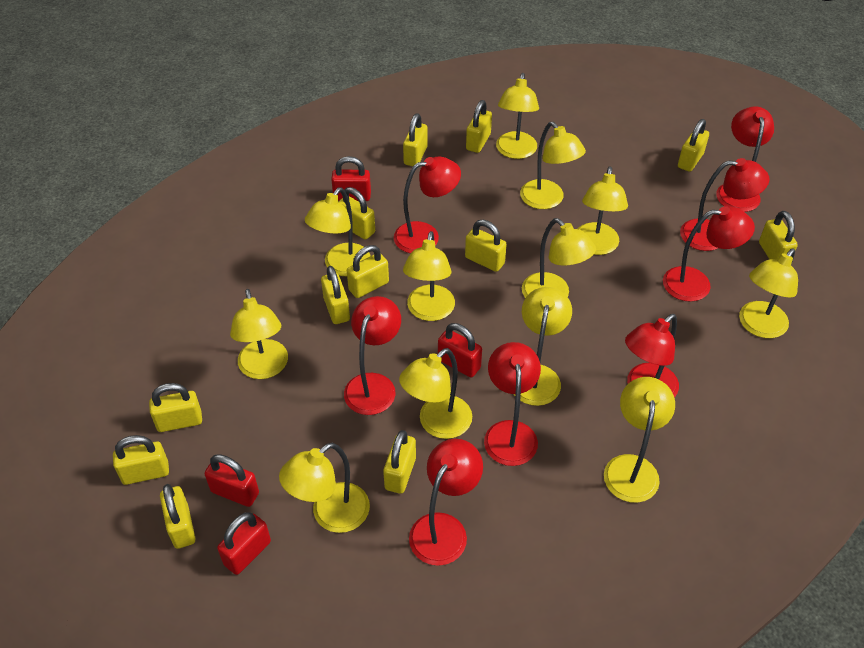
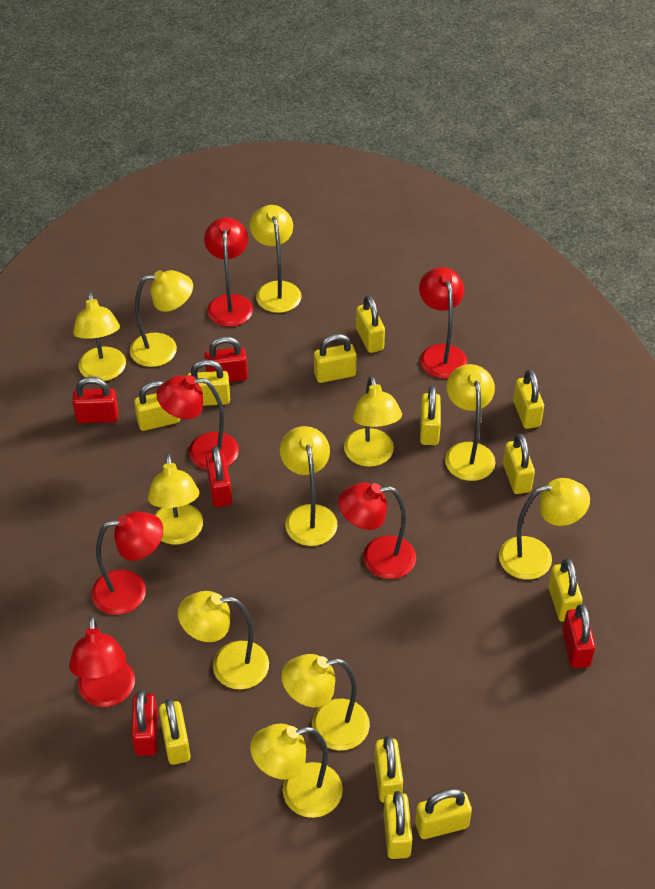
red lamp: 8 -> 6
red padlock: 4 -> 5
yellow lamp: 12 -> 11

